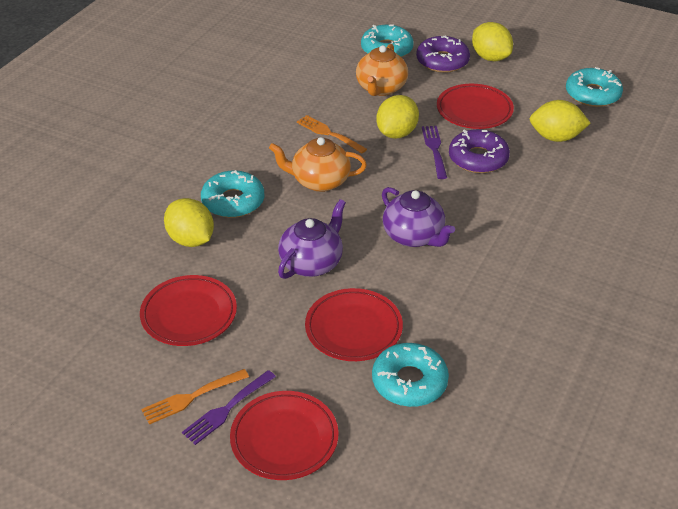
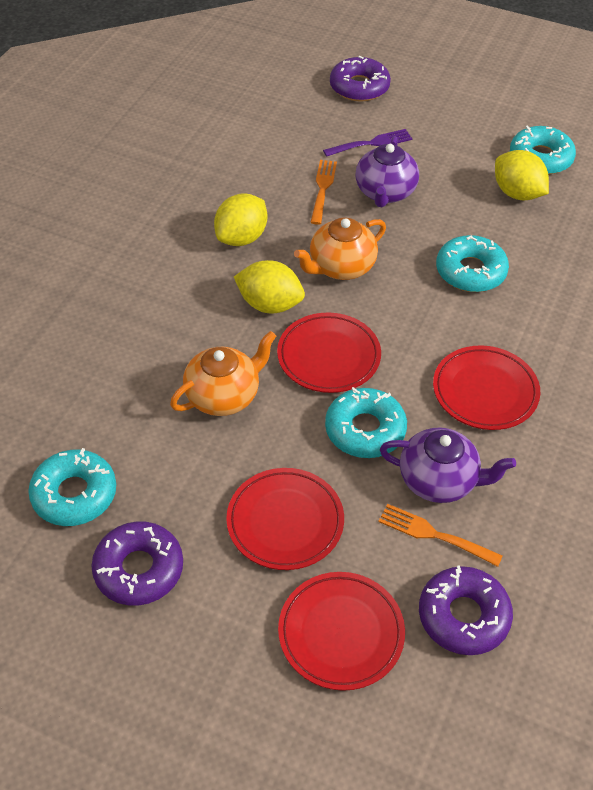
purple donut: 2 -> 3
purple fork: 2 -> 1
yellow lemon: 4 -> 3

